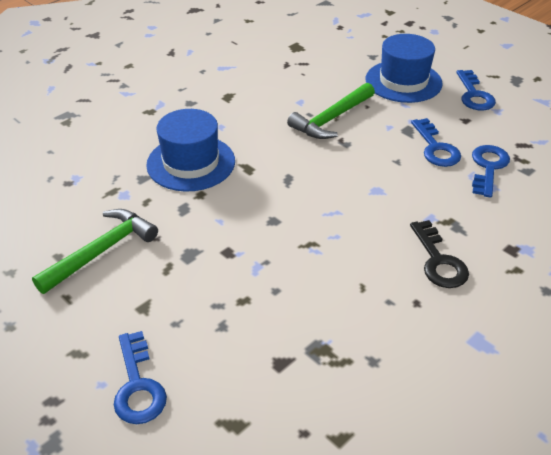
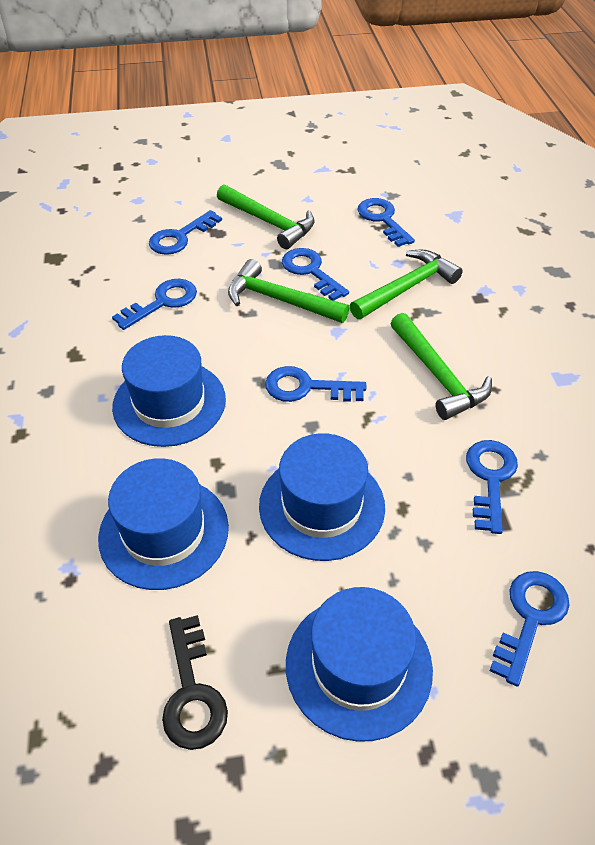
blue hat: 2 -> 4
blue key: 4 -> 7
green hammer: 2 -> 4

